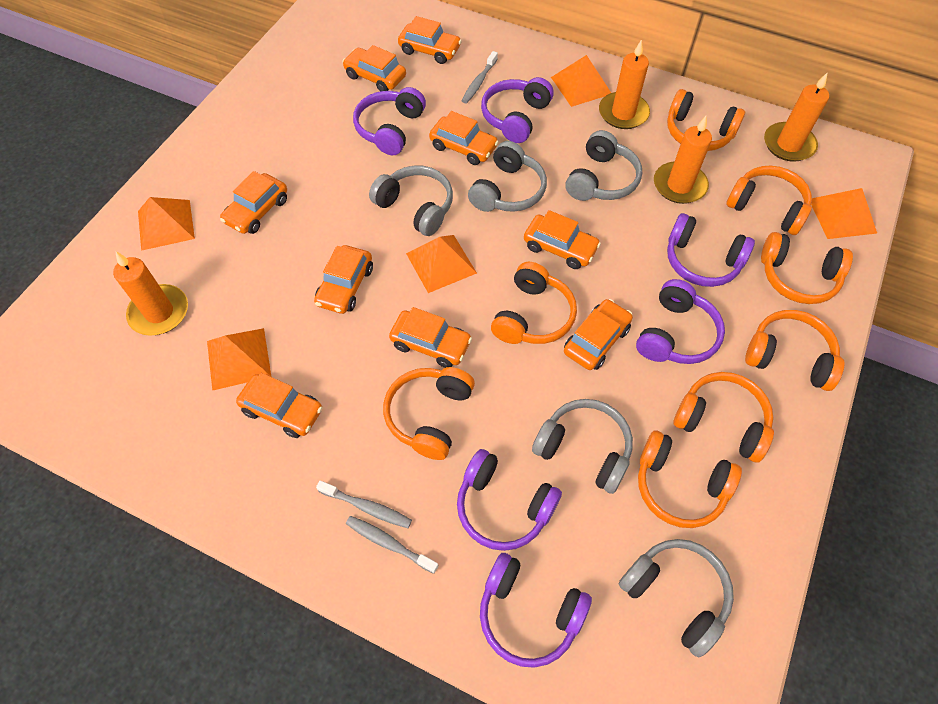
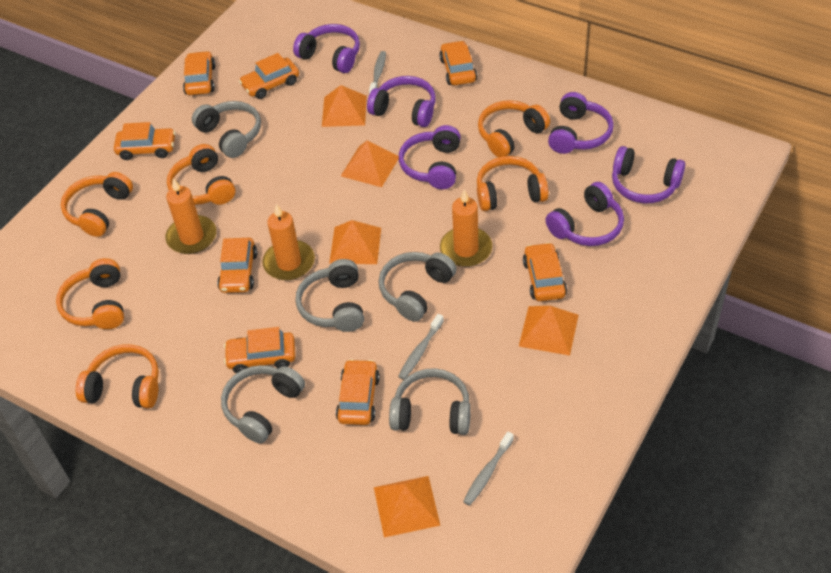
orange candle: 4 -> 3
orange car: 9 -> 8
orange headphones: 8 -> 6

